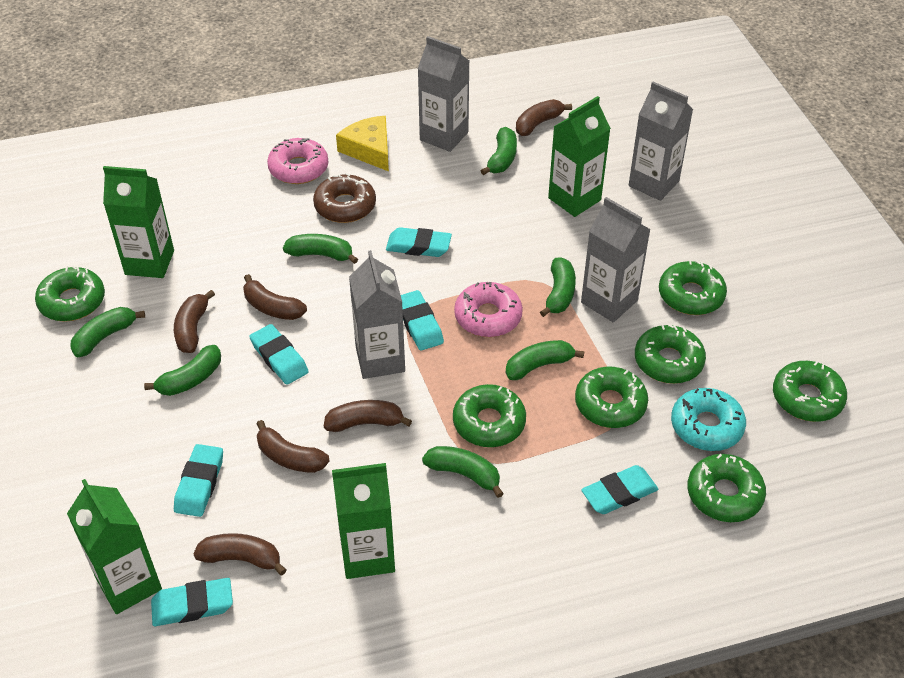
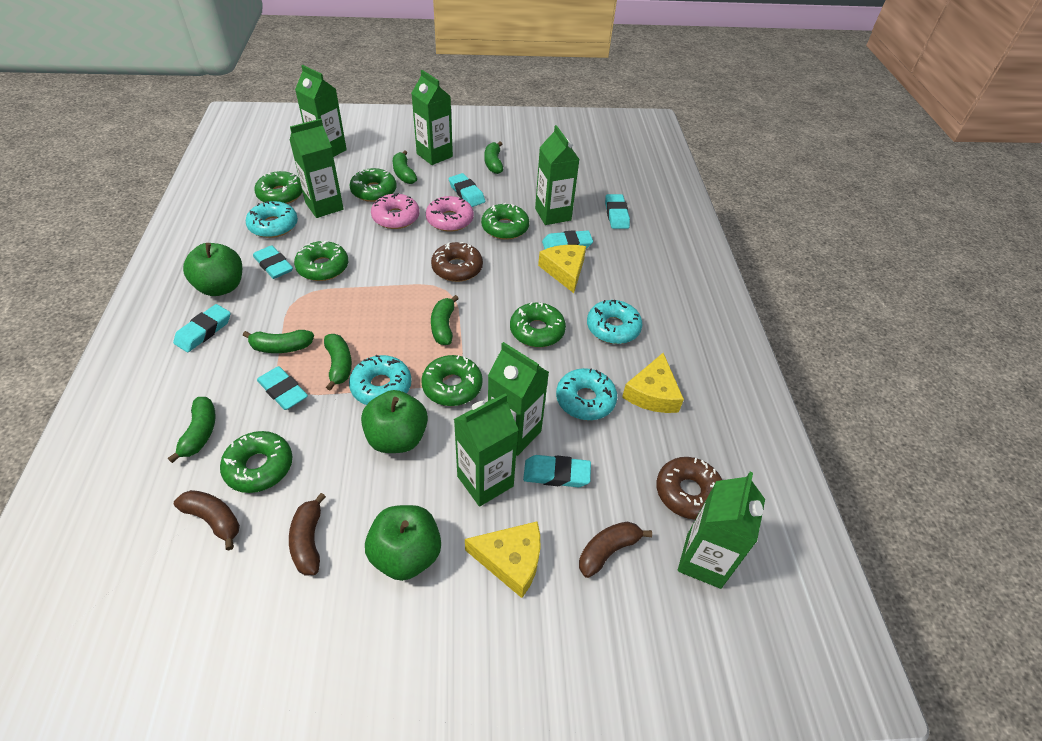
brown banana: 6 -> 3
brown donut: 1 -> 2
green apple: 0 -> 3
green banana: 7 -> 6
green carton: 4 -> 7
grey carton: 4 -> 0
turquoise donut: 1 -> 4
turquoise eraser: 6 -> 7
yellow cheese: 1 -> 3

